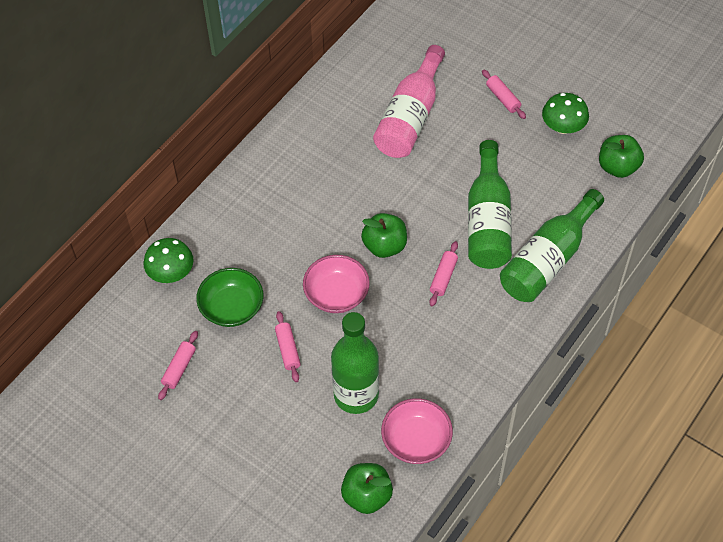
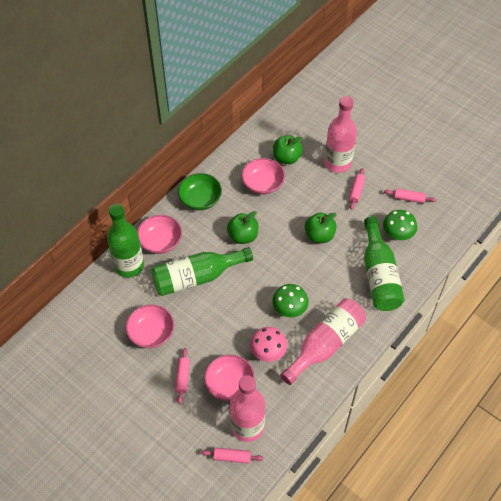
pink bottle: 1 -> 3
pink bowl: 2 -> 4
pink mushroom: 0 -> 1

